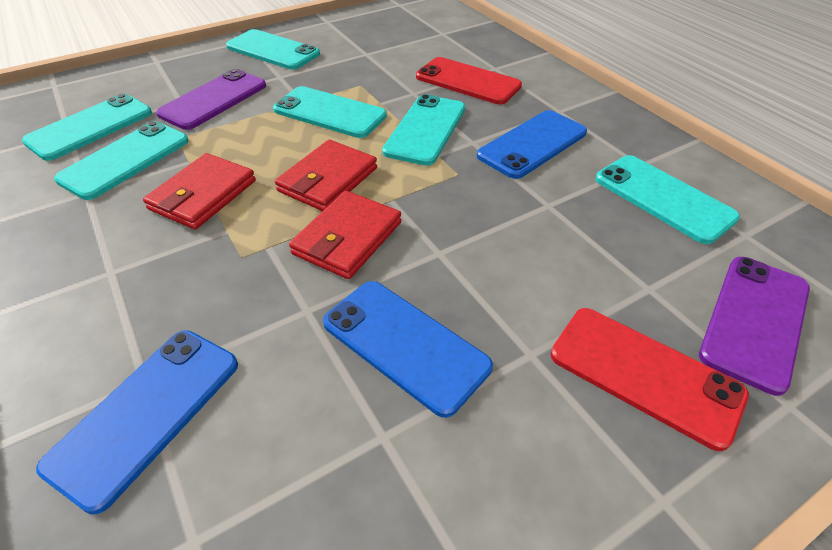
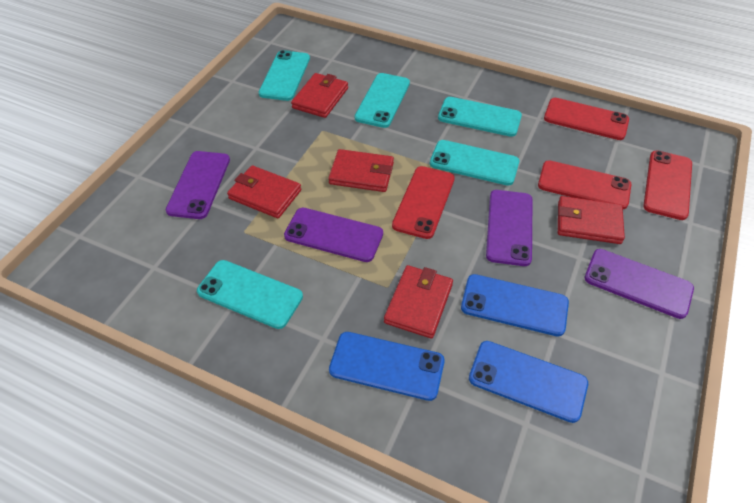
purple phone: 2 -> 4
red phone: 2 -> 4
red wallet: 3 -> 5
turquoise phone: 6 -> 5

